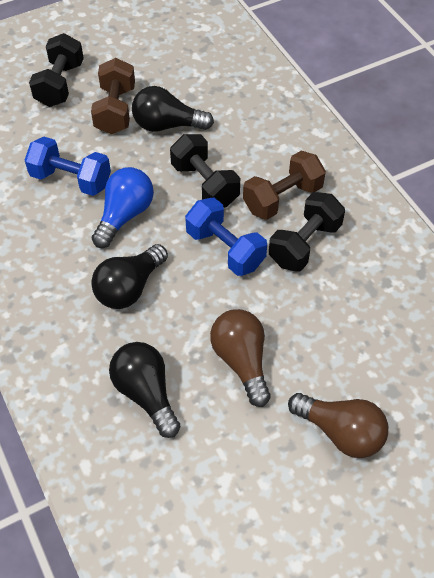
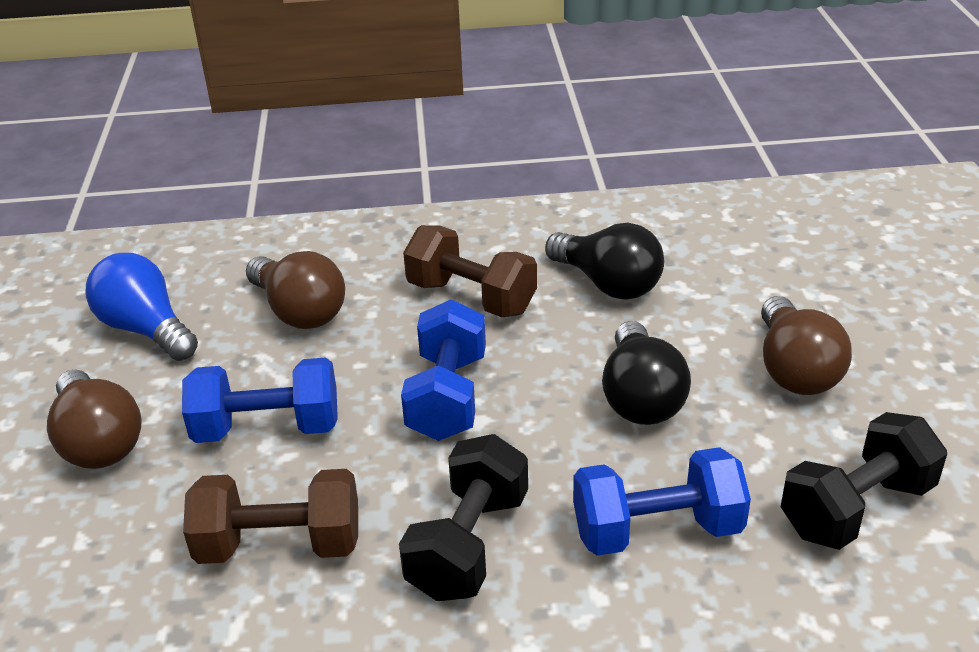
black dumbbell: 3 -> 2
black light bulb: 3 -> 2
blue dumbbell: 2 -> 3
brown light bulb: 2 -> 3

